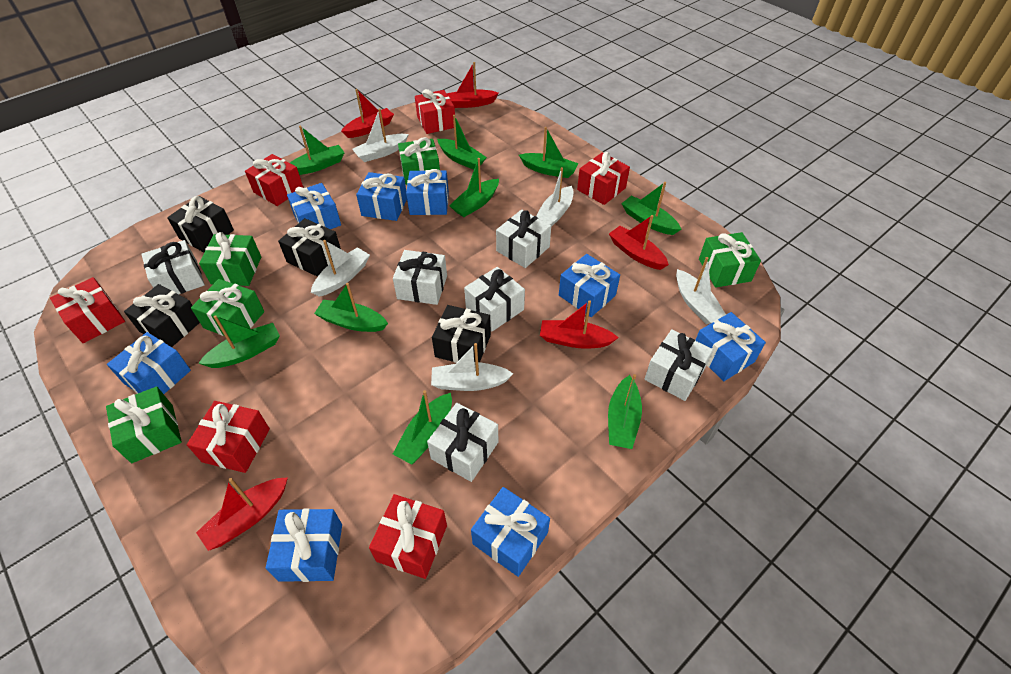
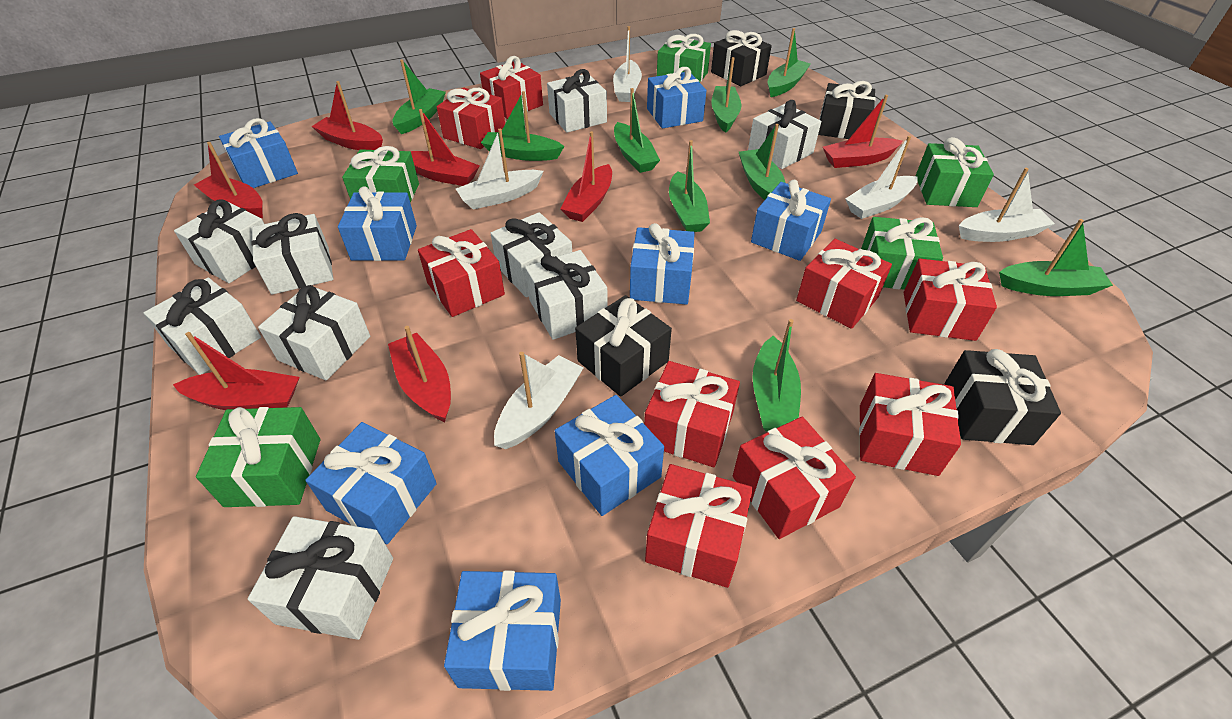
red boat: 5 -> 7
red gift: 6 -> 9
white gift: 6 -> 9

